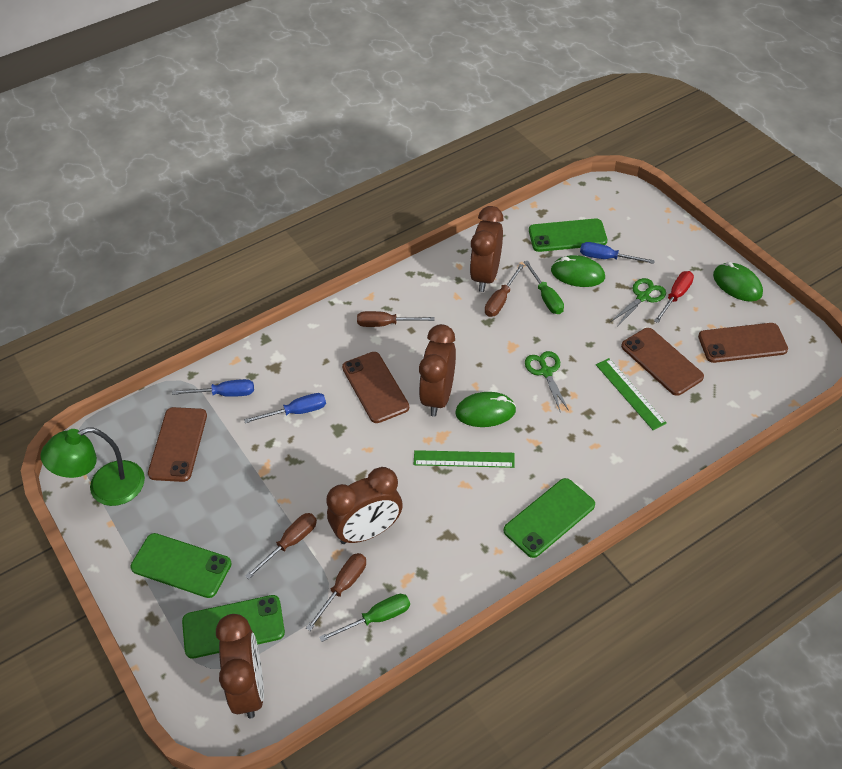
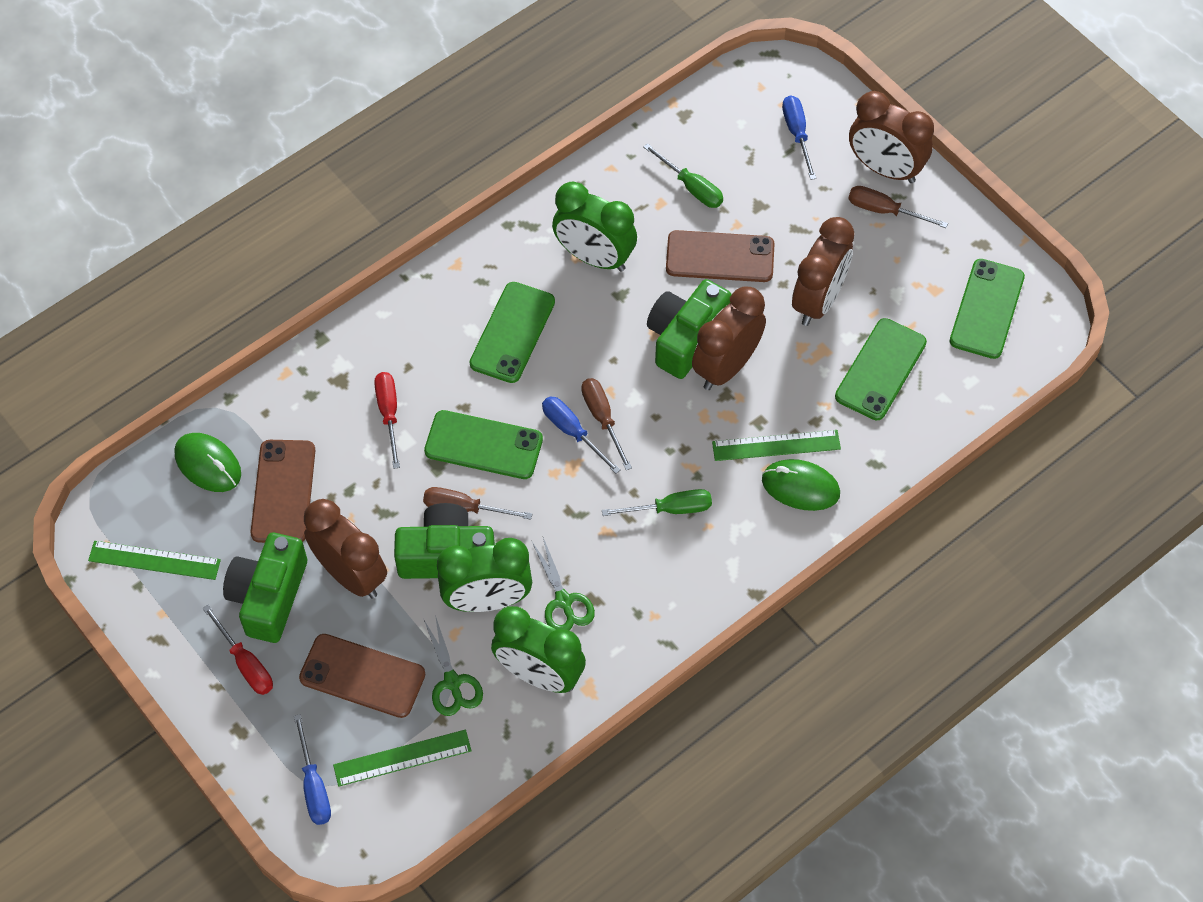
brown phone: 4 -> 3
brown screwdriver: 4 -> 3
green camera: 0 -> 3
green clock: 0 -> 3
green lamp: 1 -> 0
green mouse: 3 -> 2
green ruler: 2 -> 3
red screwdriver: 1 -> 2

